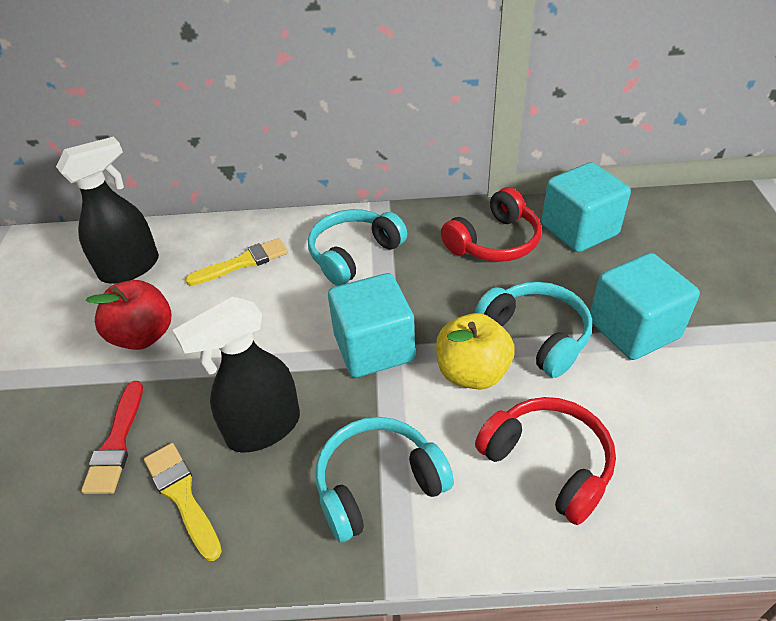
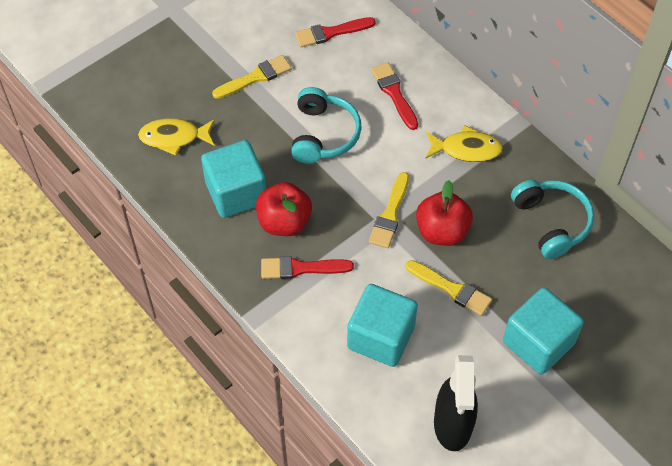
black spray bottle: 2 -> 1
red apple: 1 -> 2
red brush: 1 -> 3
red headphones: 2 -> 0
turquoise headphones: 3 -> 2
yellow apple: 1 -> 0
yellow brush: 2 -> 3
yellow fish: 0 -> 2

